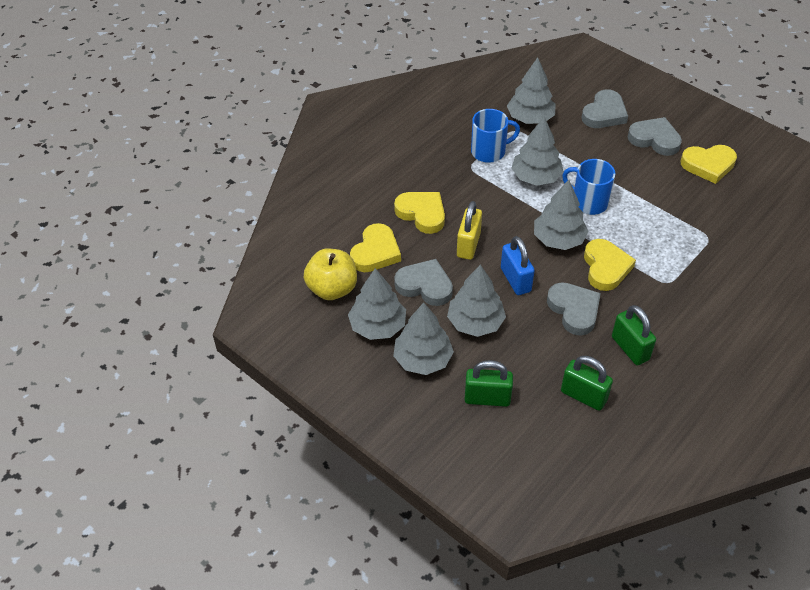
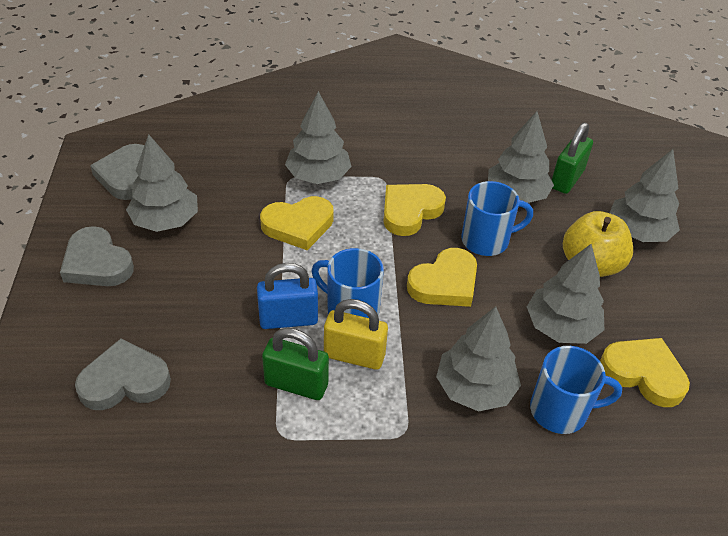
blue mug: 2 -> 3
green padlock: 3 -> 2
grey heart: 4 -> 3

